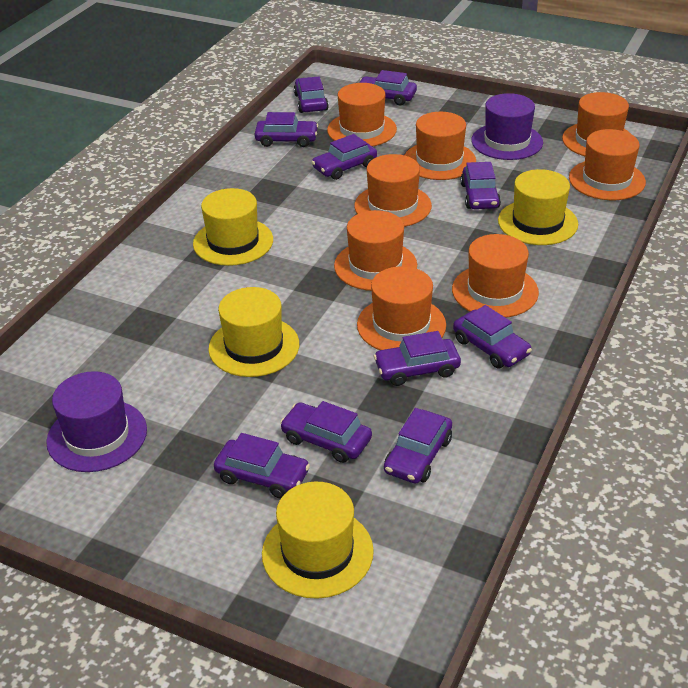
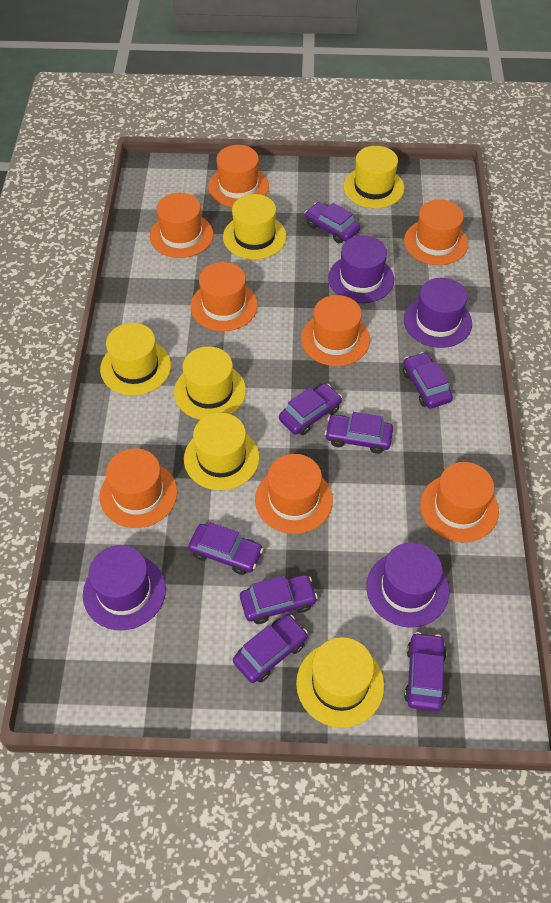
purple car: 10 -> 8
purple hat: 2 -> 4
yellow hat: 4 -> 6

